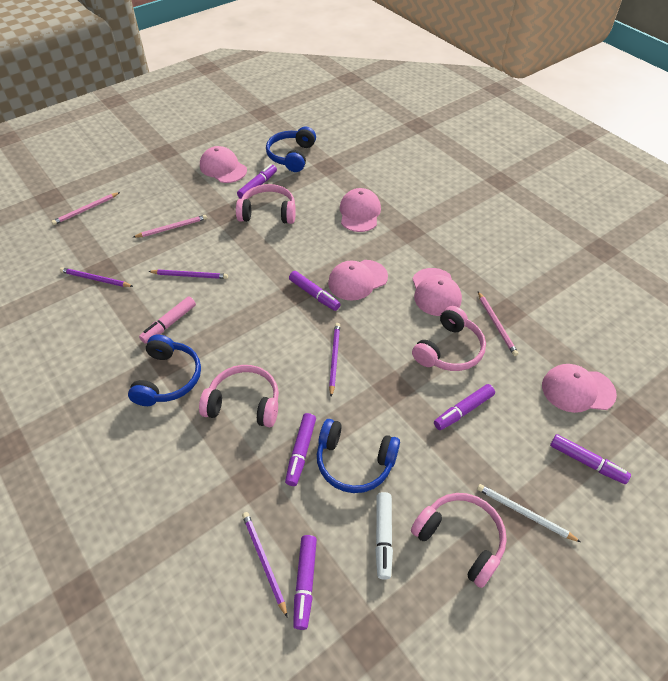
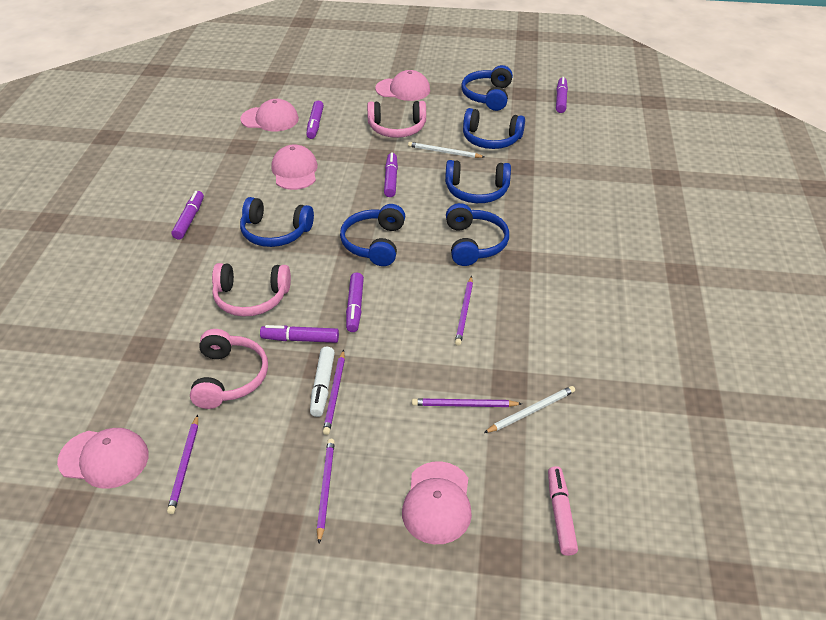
blue headphones: 3 -> 6
pink headphones: 4 -> 3
pink pencil: 3 -> 0
purple pencil: 4 -> 5
white pencil: 1 -> 2

